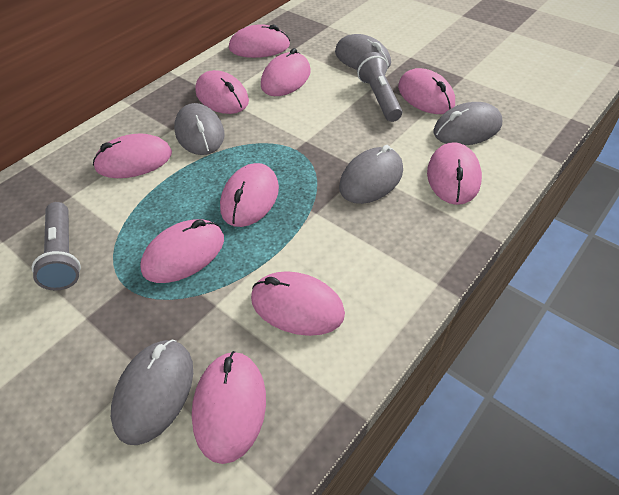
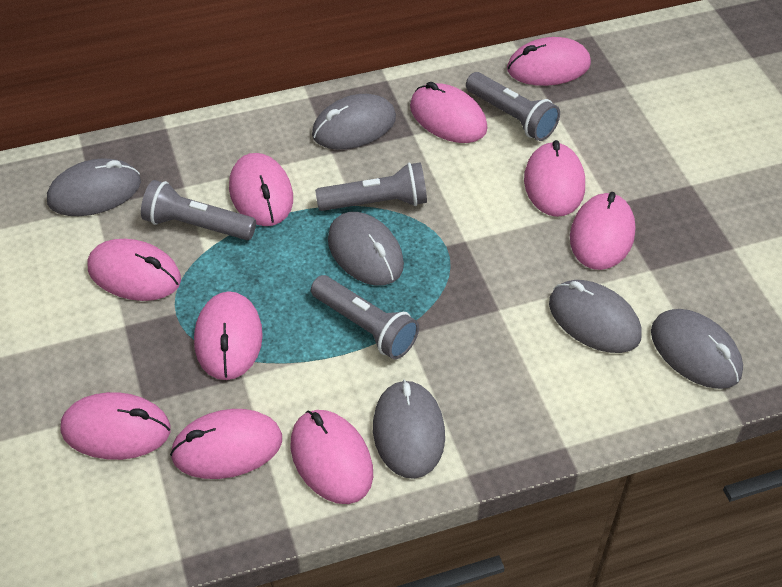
grey flashlight: 2 -> 4
grey mouse: 5 -> 6

